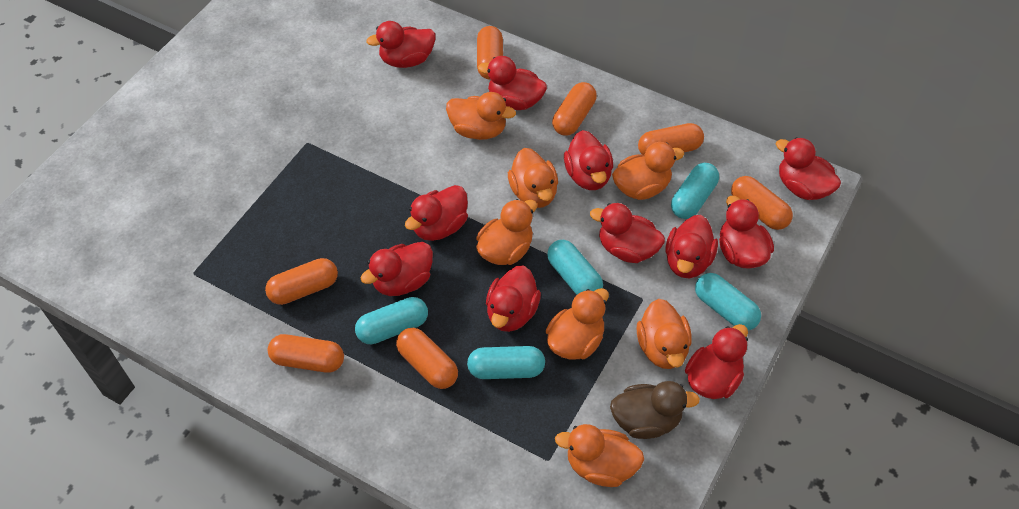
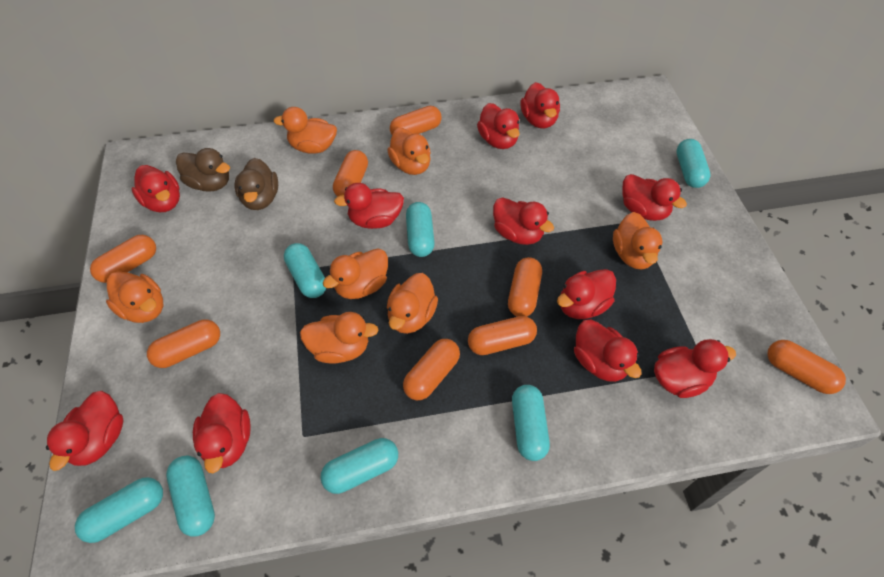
brown duck: 1 -> 2
orange capsule: 7 -> 8
turquoise capsule: 5 -> 7

